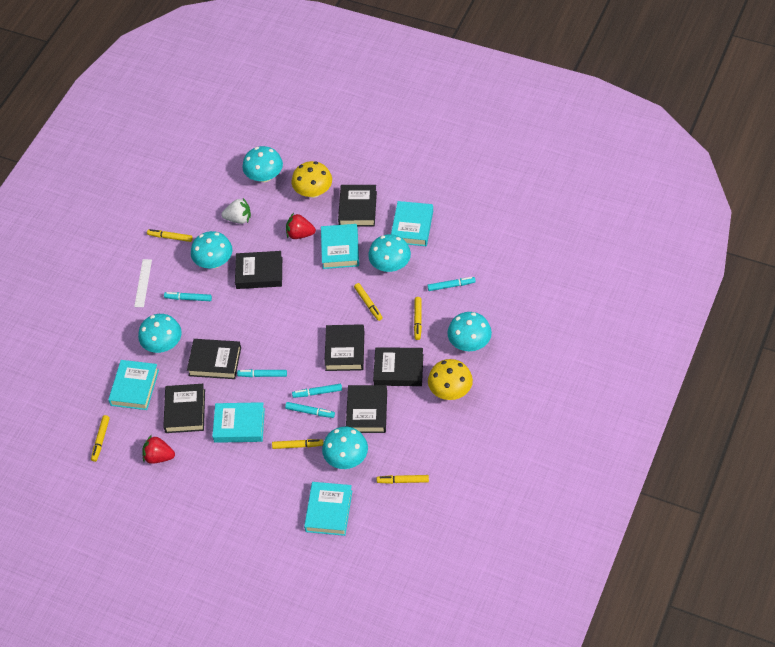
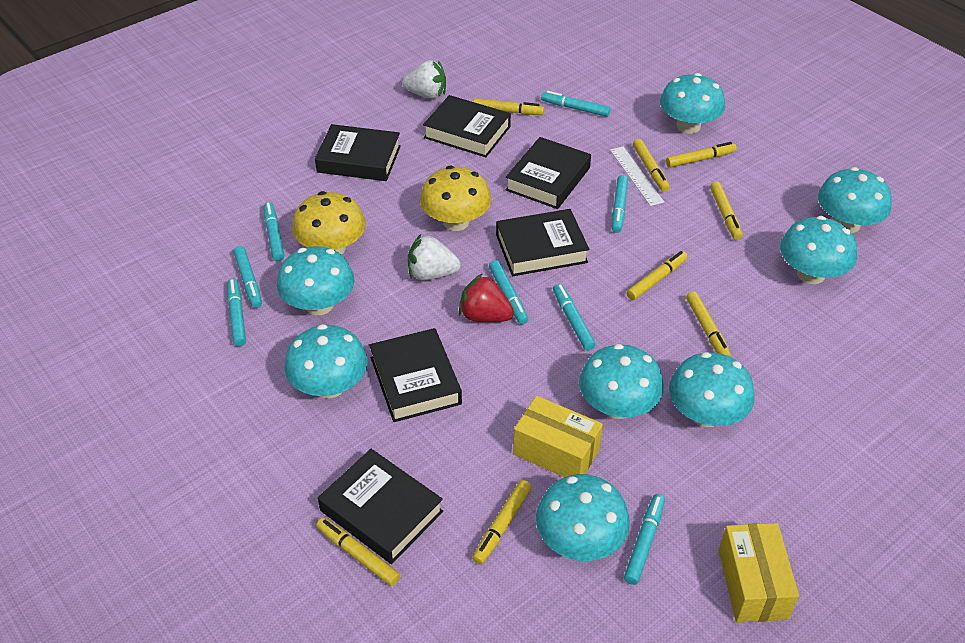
black book: 7 -> 6
red strawberry: 2 -> 1
turquoise book: 5 -> 0
turquoise marker: 5 -> 8
turquoise mushroom: 6 -> 8
white strawberry: 1 -> 2
yellow box: 0 -> 2
yellow marker: 6 -> 8

